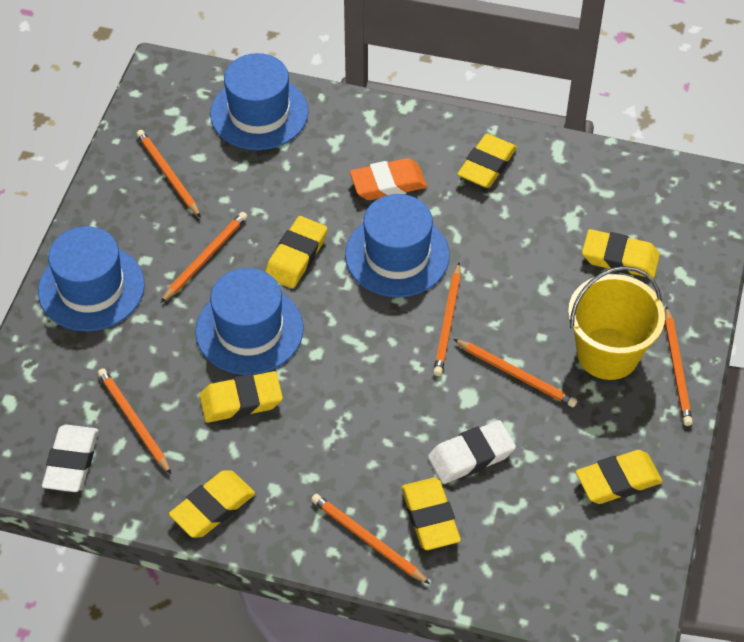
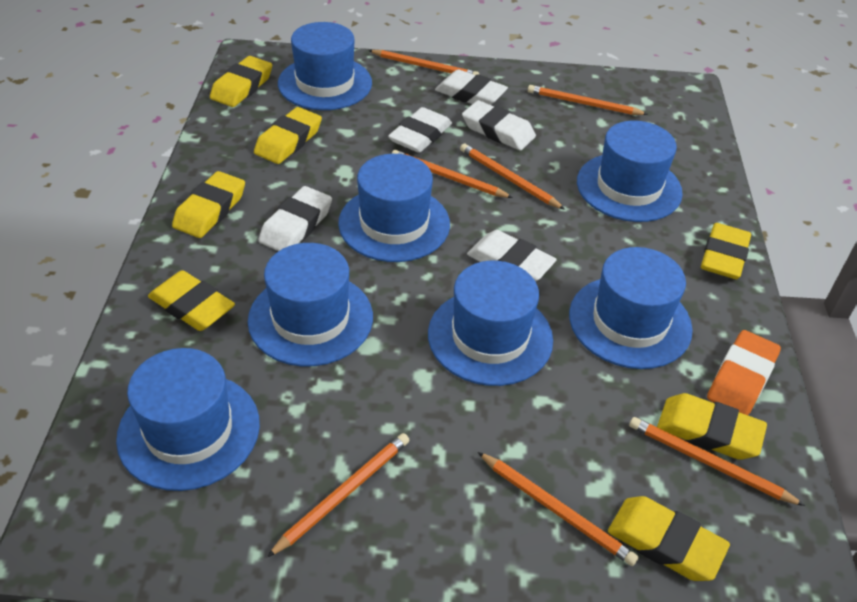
blue hat: 4 -> 7
white eraser: 2 -> 5
yellow bucket: 1 -> 0

